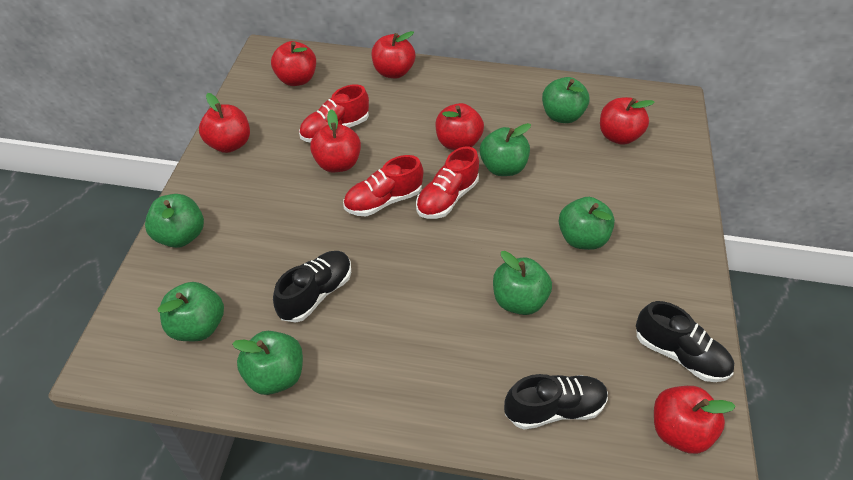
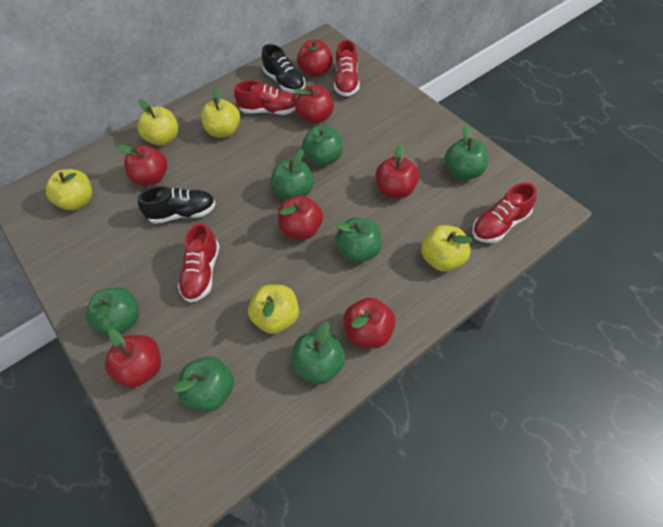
black shoe: 3 -> 2
red shoe: 3 -> 4
yellow apple: 0 -> 5

